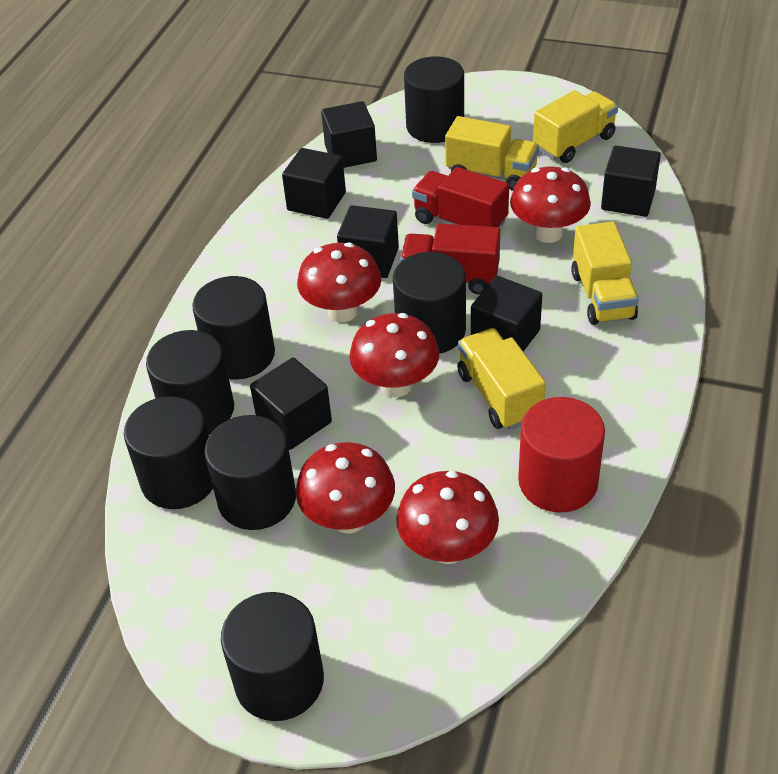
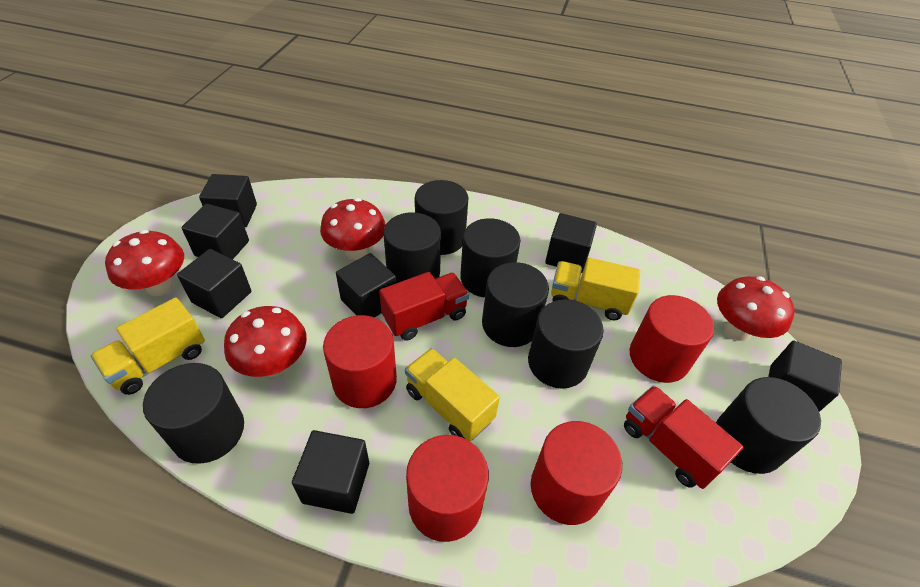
black cube: 6 -> 7
red cylinder: 1 -> 4
red mushroom: 5 -> 4
yellow truck: 4 -> 3

